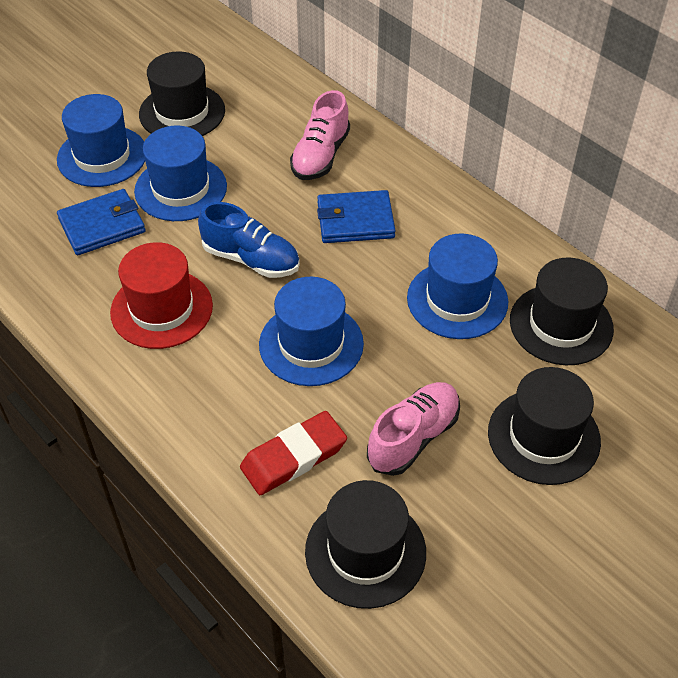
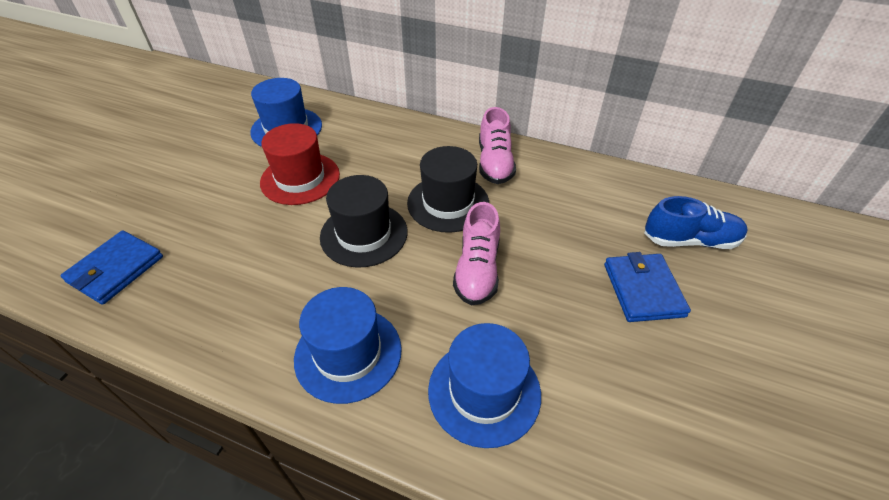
black hat: 4 -> 2
blue hat: 4 -> 3
red eraser: 1 -> 0

